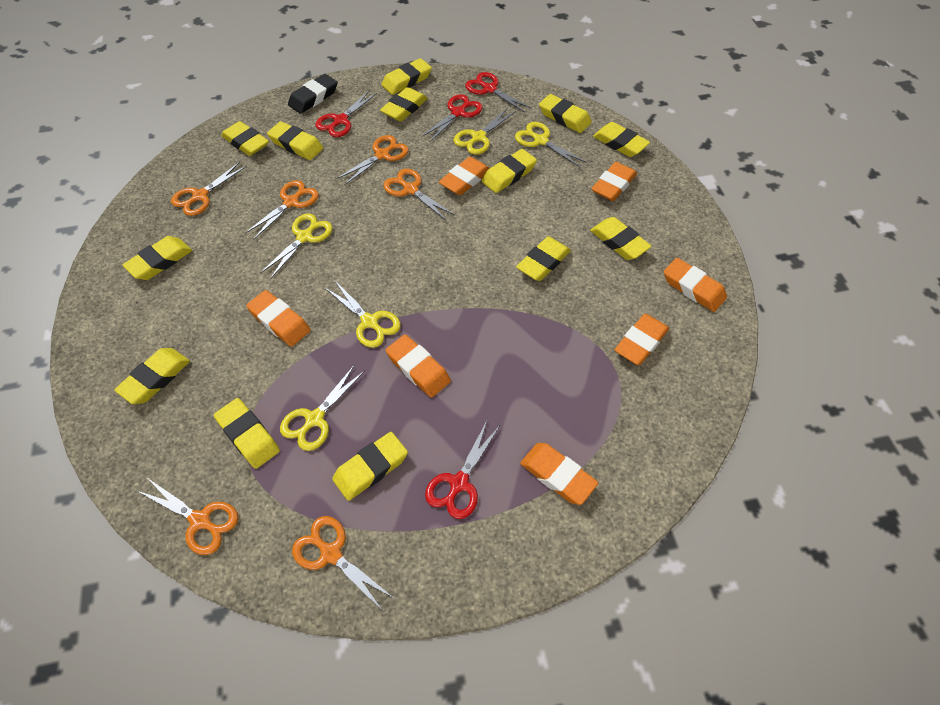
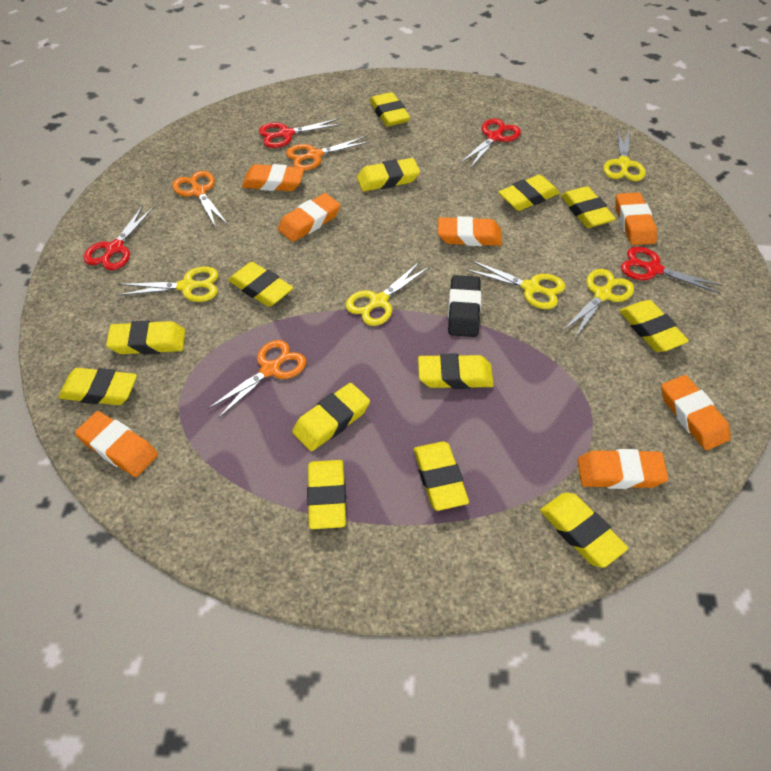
orange scissors: 6 -> 3

